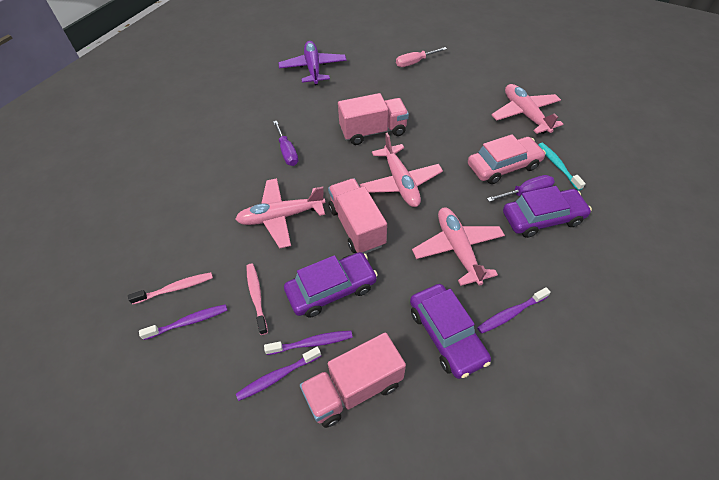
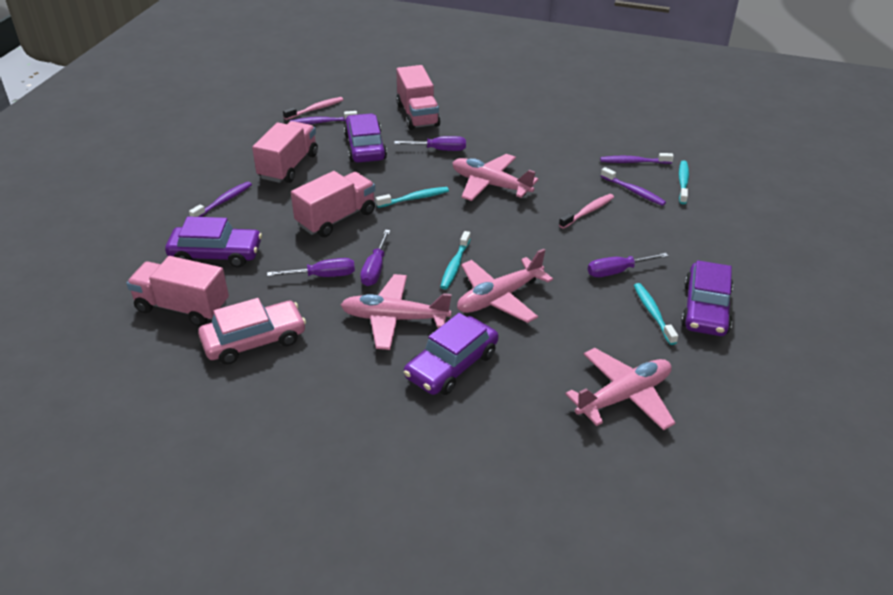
pink screwdriver: 1 -> 0
pink truck: 3 -> 4
purple car: 3 -> 4
purple plane: 1 -> 0
purple screwdriver: 2 -> 4
turquoise toothbrush: 1 -> 4

